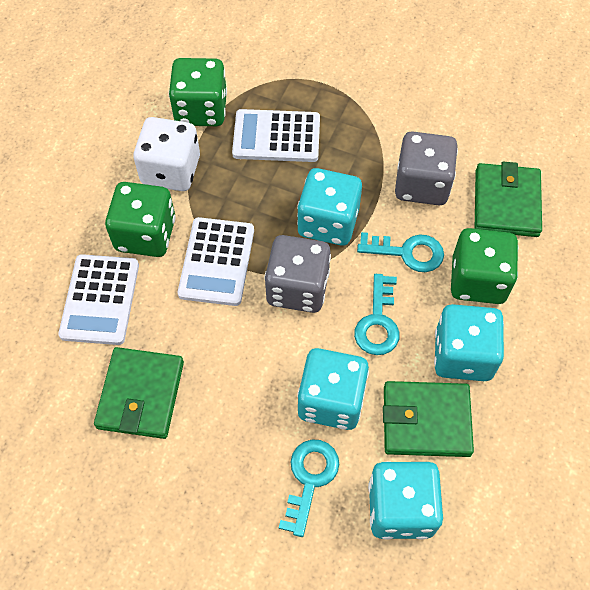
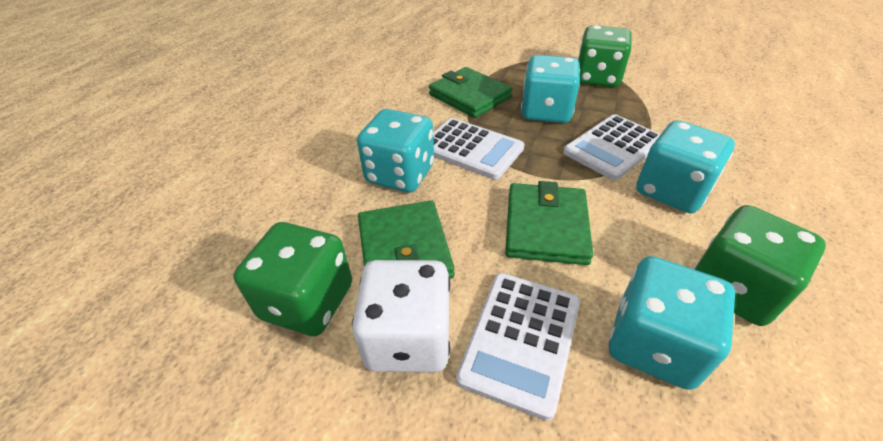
grey dice: 2 -> 0
turquoise key: 3 -> 0

